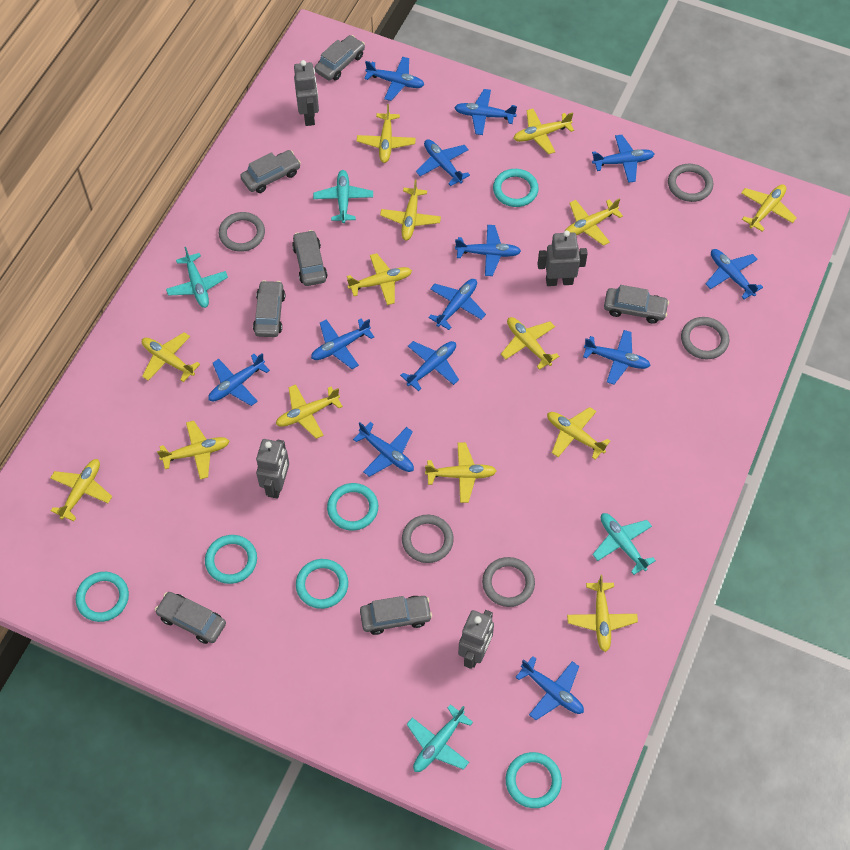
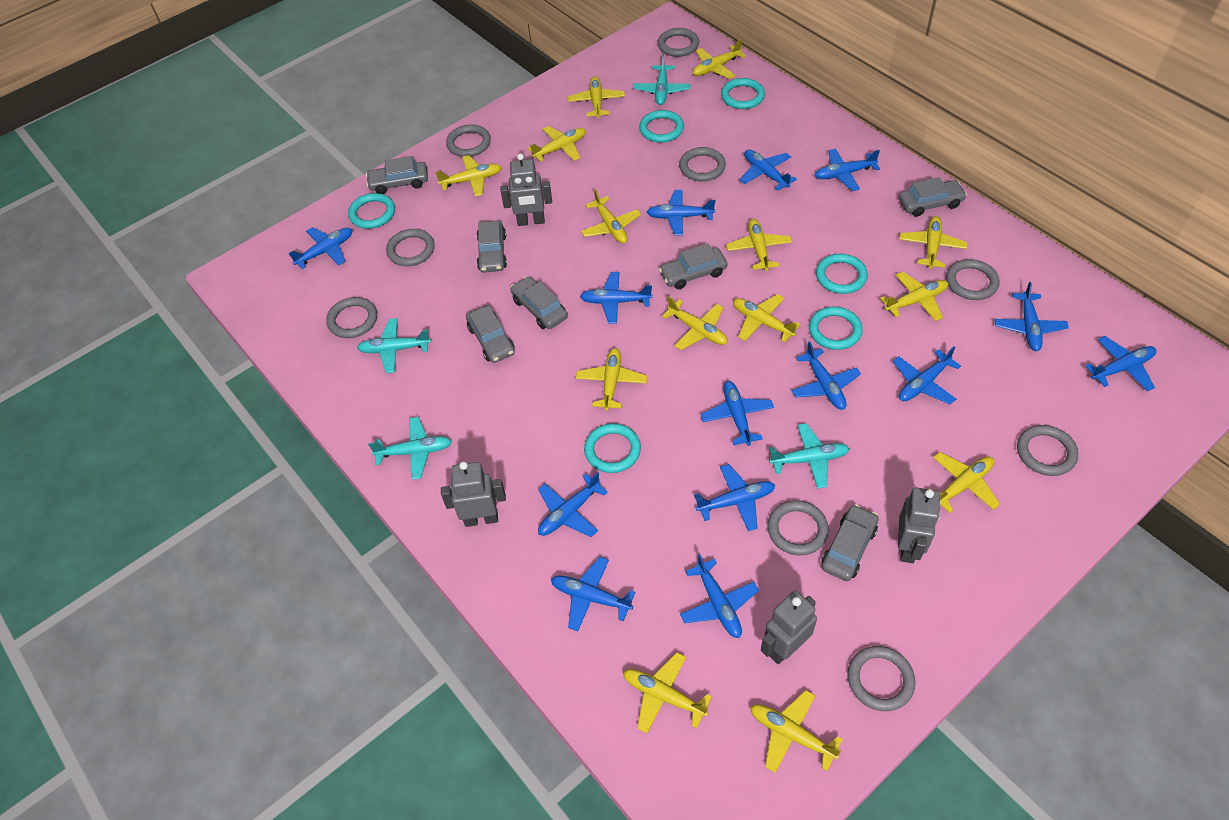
blue plane: 13 -> 14
grey ring: 5 -> 9

